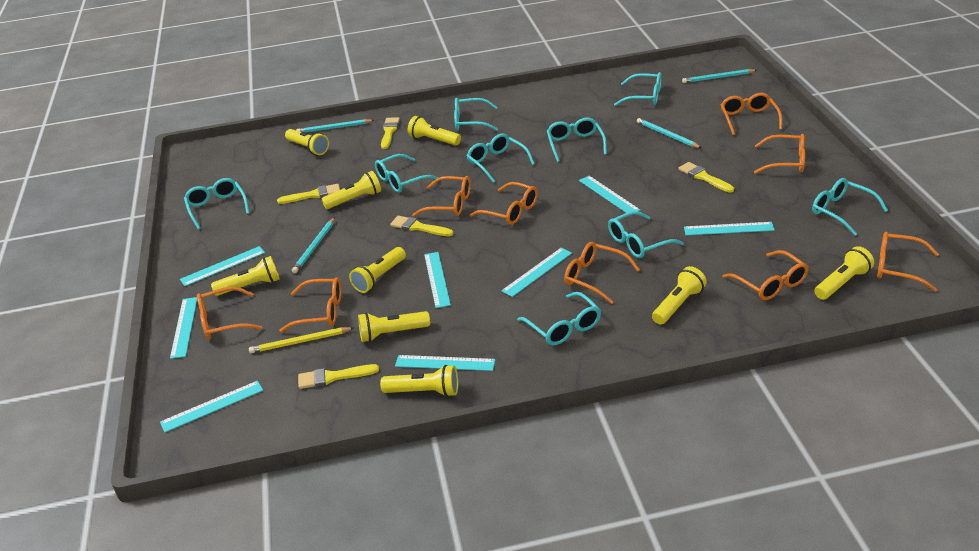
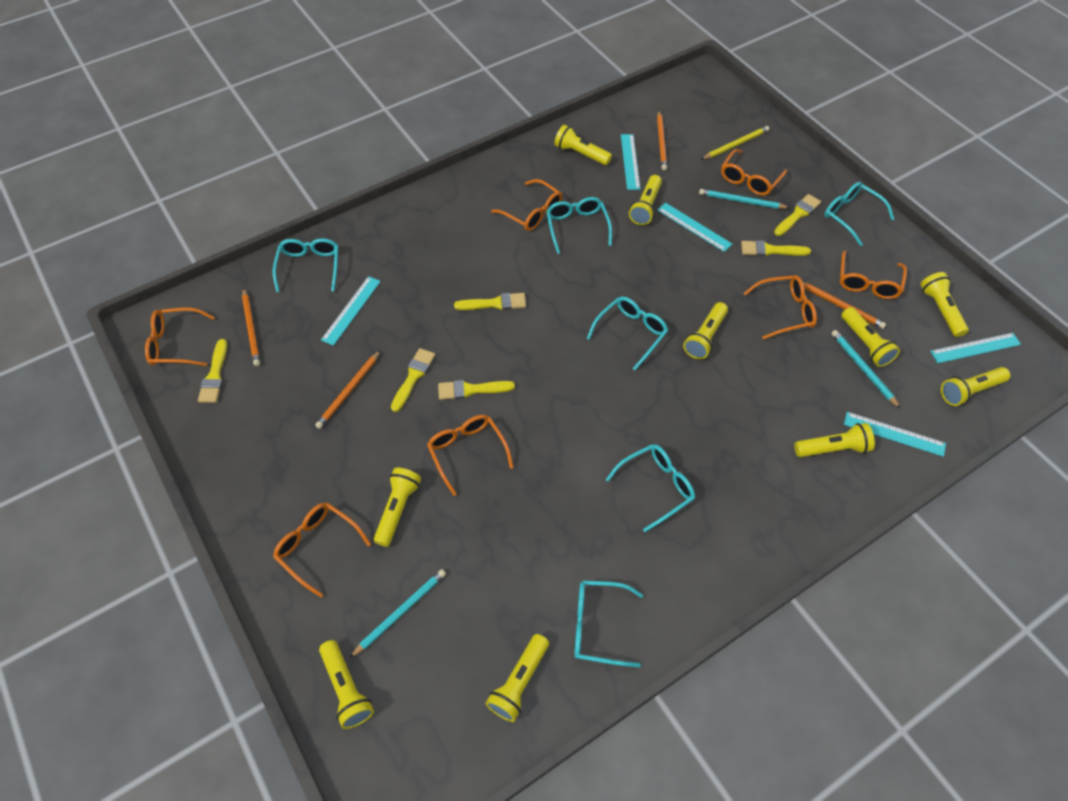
orange glasses: 9 -> 7
orange pencil: 0 -> 4
turquoise glasses: 9 -> 6
turquoise pencil: 4 -> 3
turquoise ruler: 8 -> 5
yellow brush: 5 -> 6
yellow flashlight: 9 -> 10

